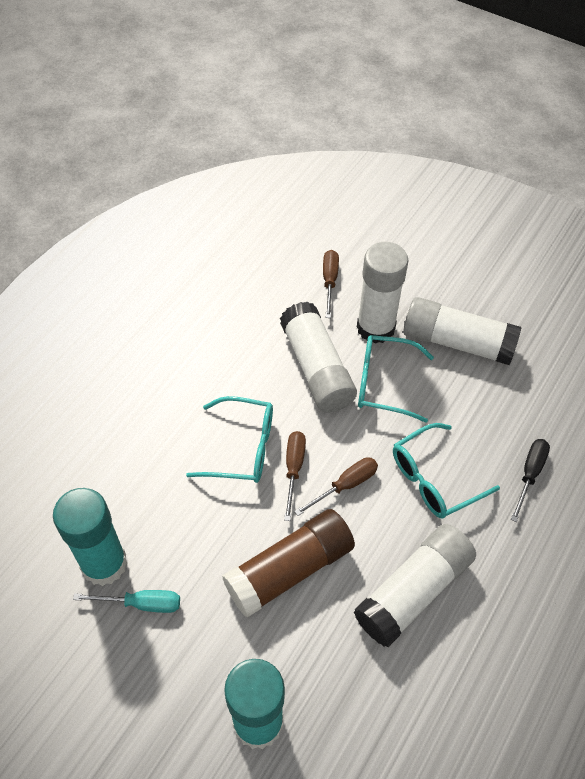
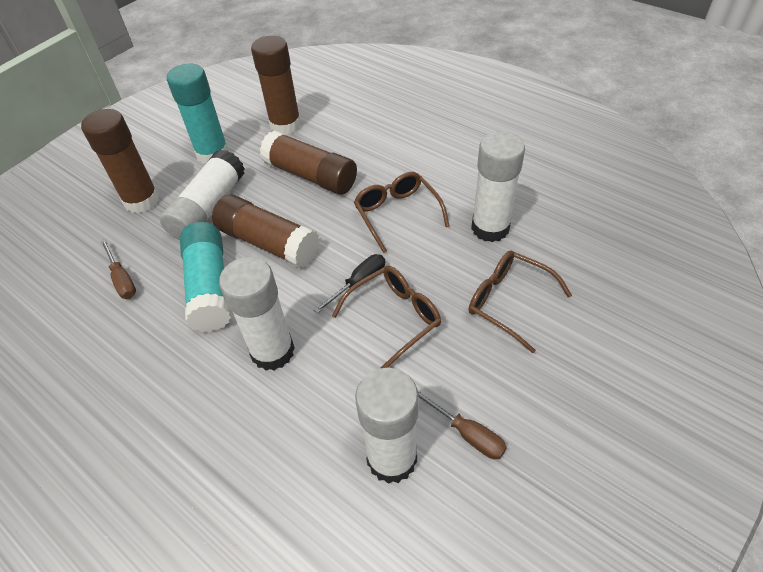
brown glasses: 0 -> 3
brown glue stick: 1 -> 4
brown screwdriver: 3 -> 2
turquoise glasses: 3 -> 0
turquoise screwdriver: 1 -> 0

